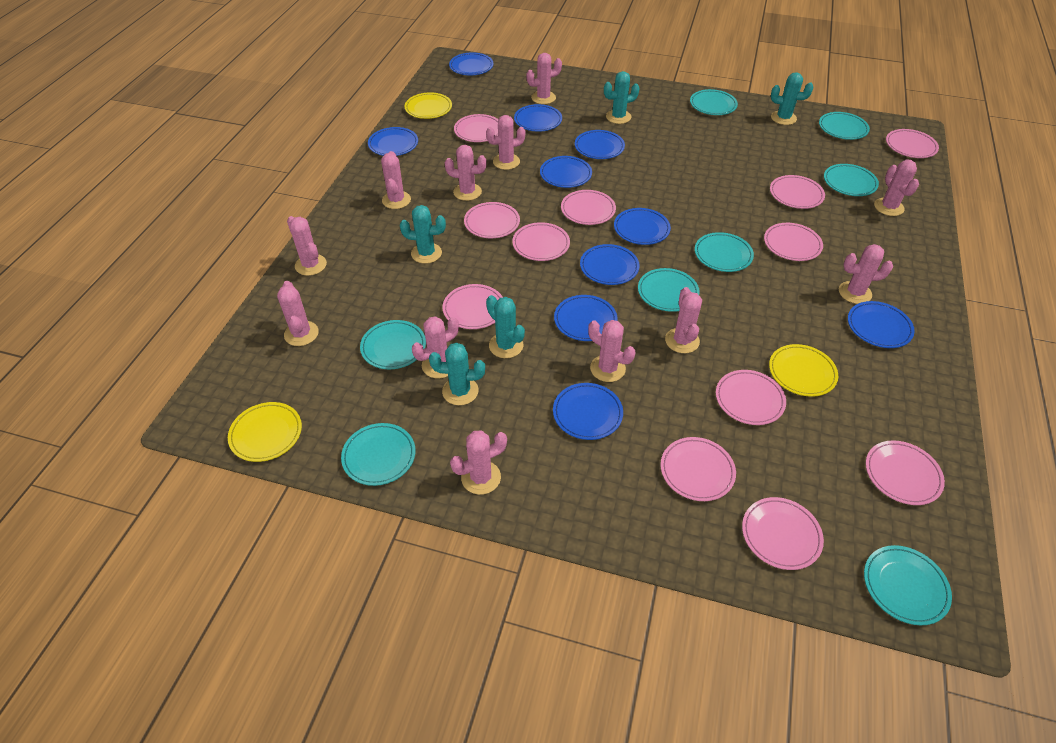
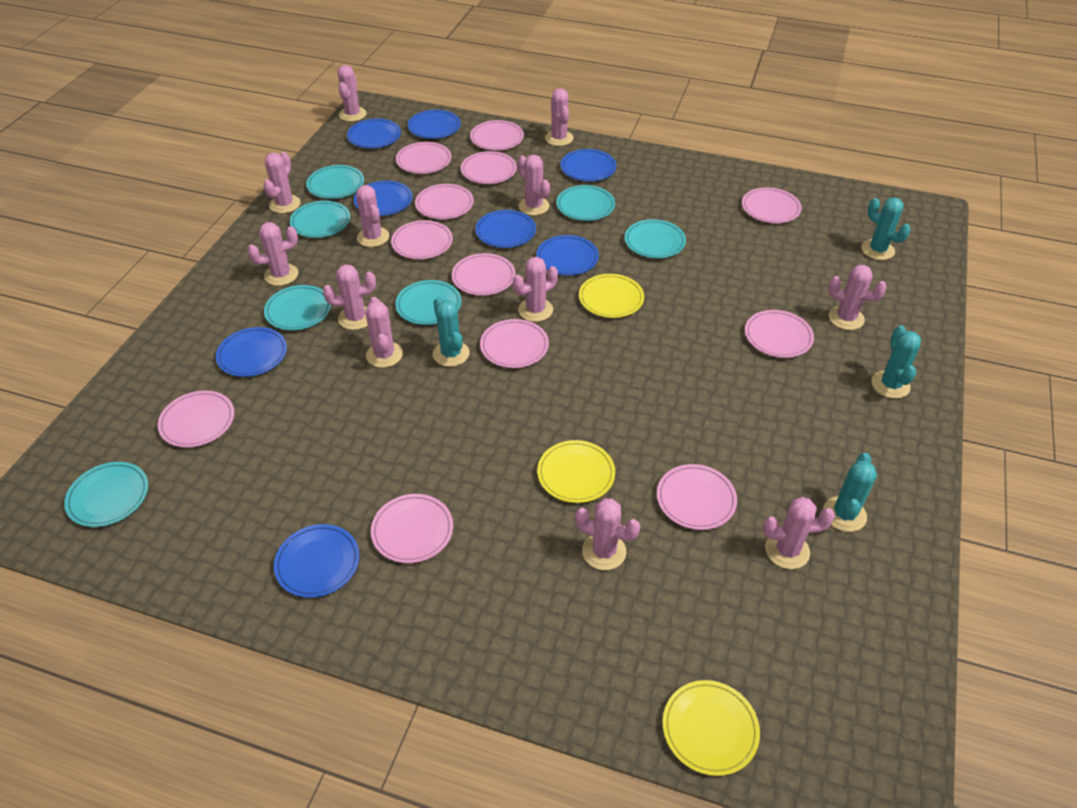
blue plate: 10 -> 8
turquoise cactus: 5 -> 4
turquoise plate: 8 -> 7

